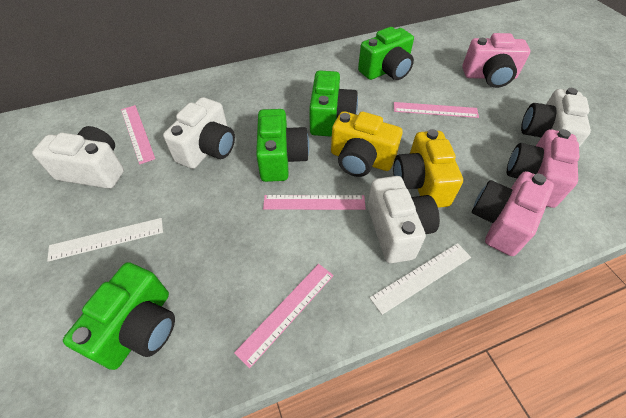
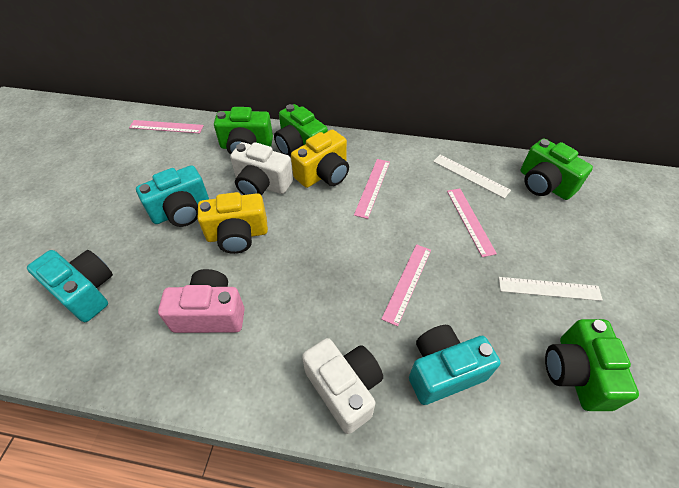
pink camera: 3 -> 1
turquoise camera: 0 -> 3
white camera: 4 -> 2

